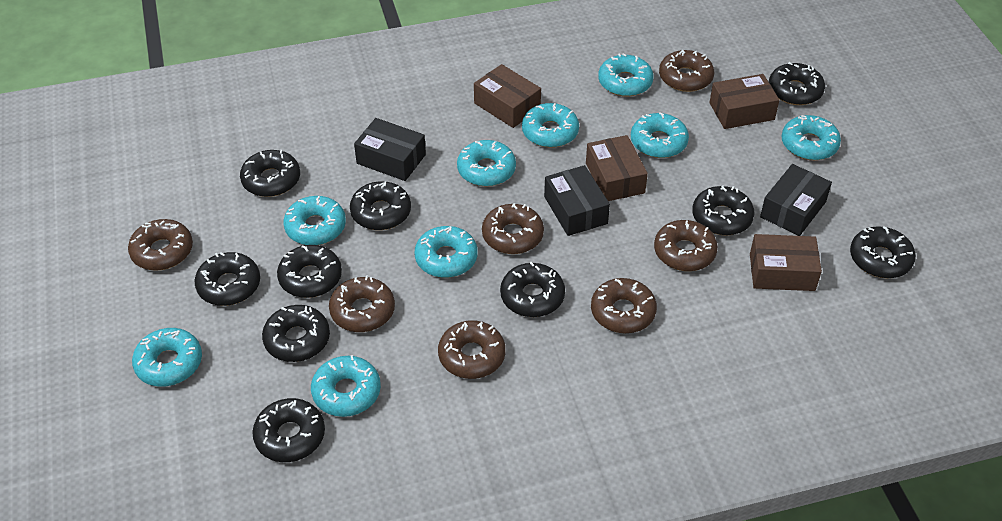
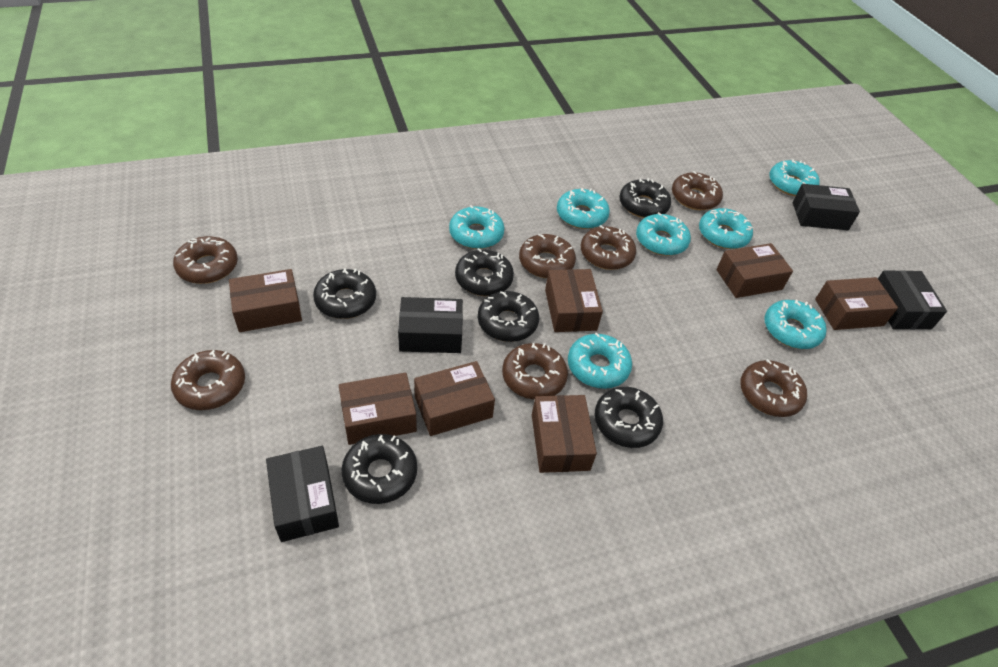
black box: 3 -> 4
black donut: 10 -> 6
brown box: 4 -> 7
turquoise donut: 9 -> 7

